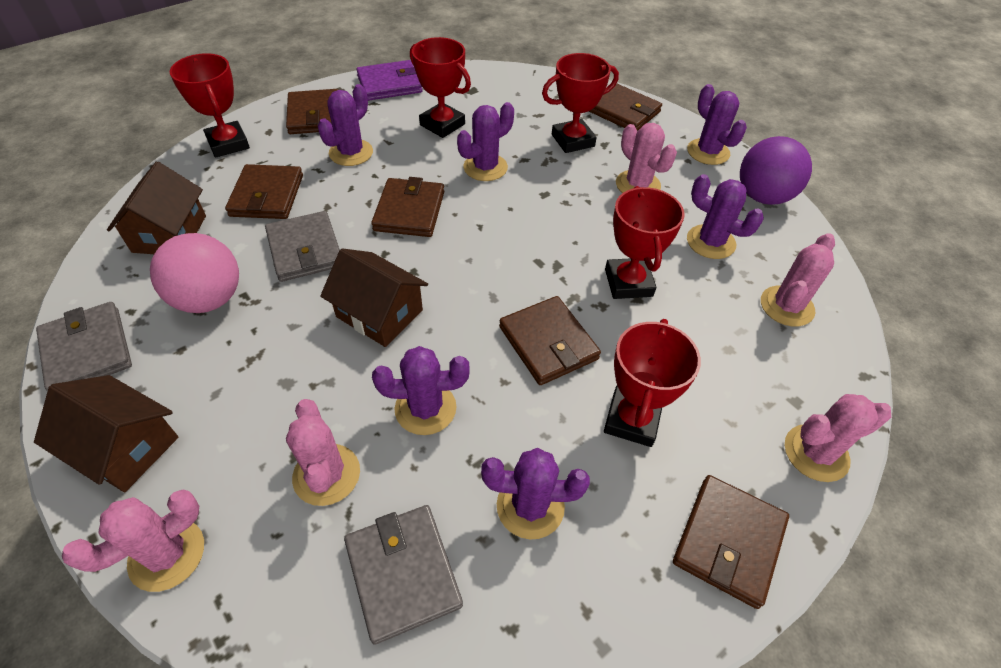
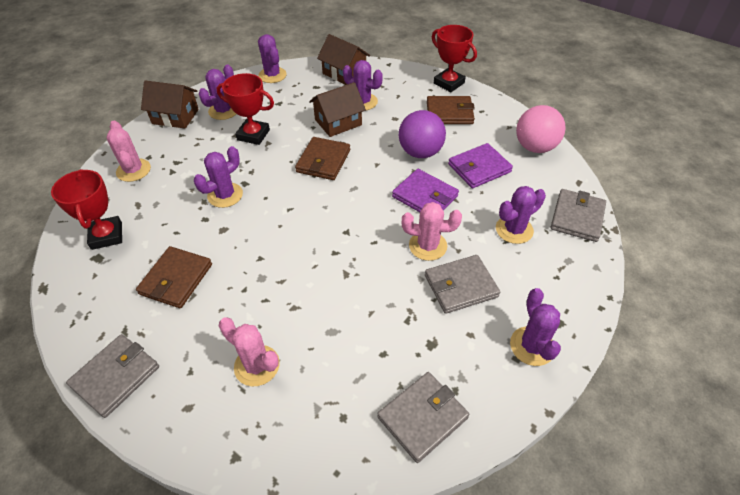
brown wallet: 6 -> 3
grey wallet: 3 -> 4
pink cactus: 5 -> 3
purple wallet: 1 -> 2
red trophy: 5 -> 3

